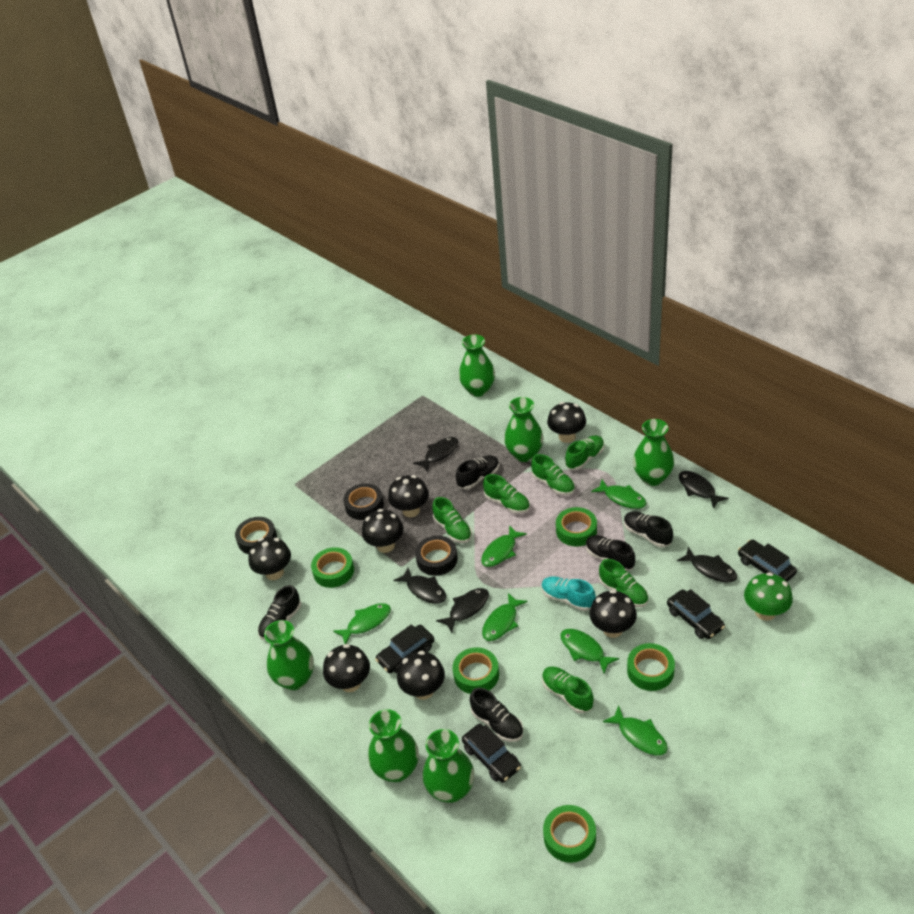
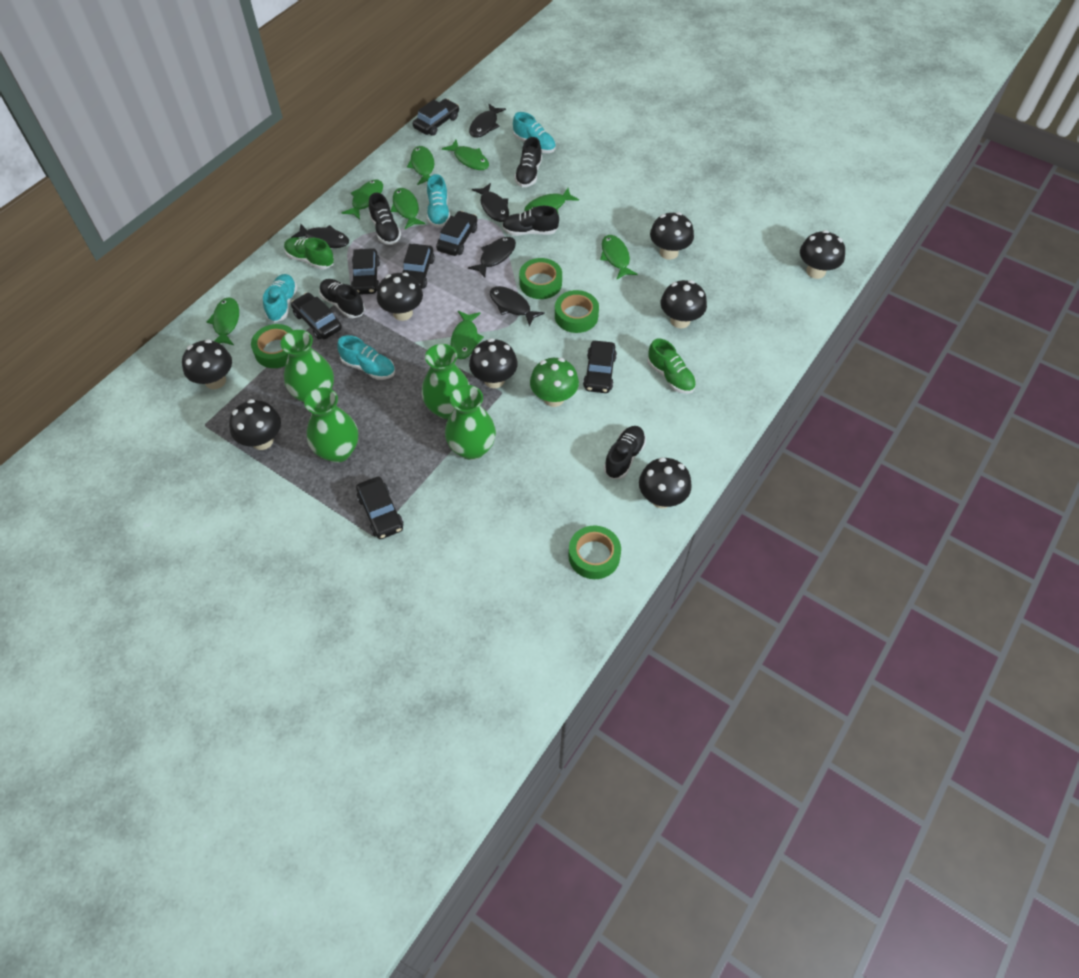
black car: 4 -> 7
black mushroom: 7 -> 8
black tape: 3 -> 0
green fish: 6 -> 8
green shoe: 6 -> 2
green tape: 5 -> 4
green vase: 6 -> 4
turquoise shoe: 1 -> 4

